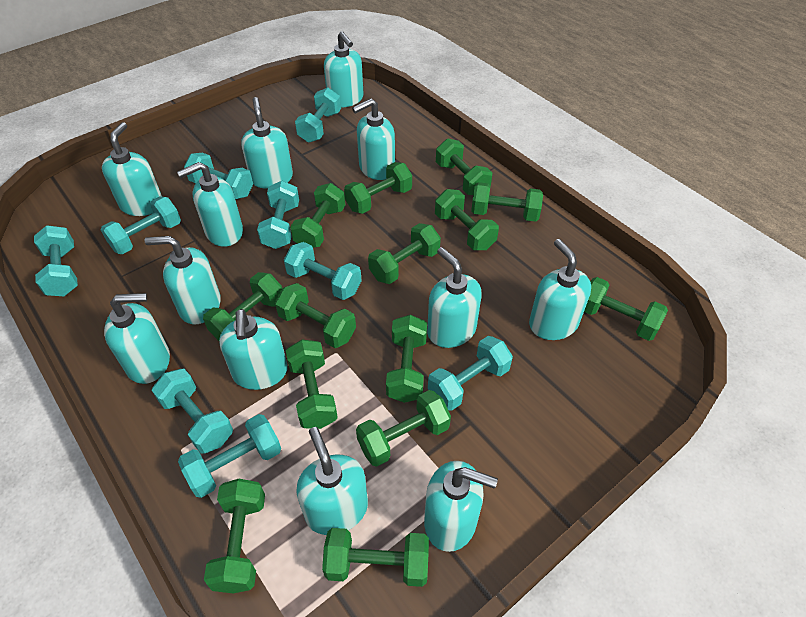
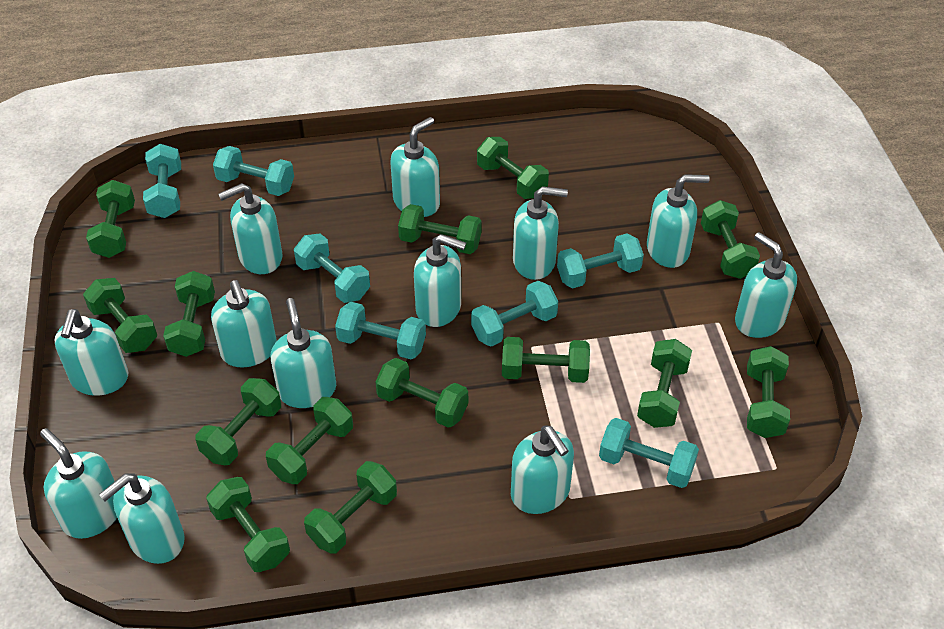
turquoise dumbbell: 9 -> 7

